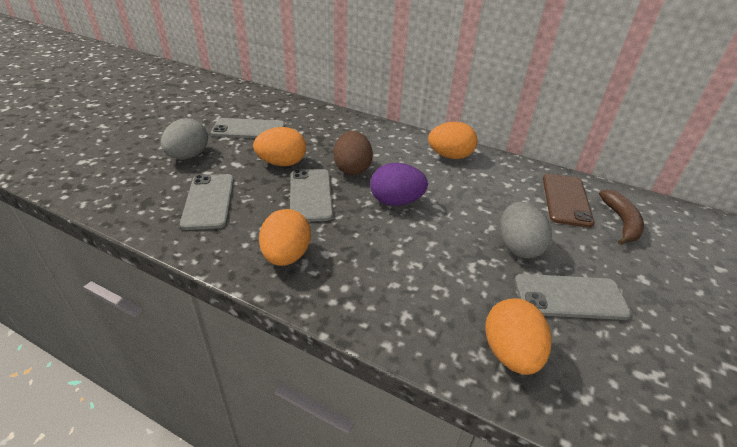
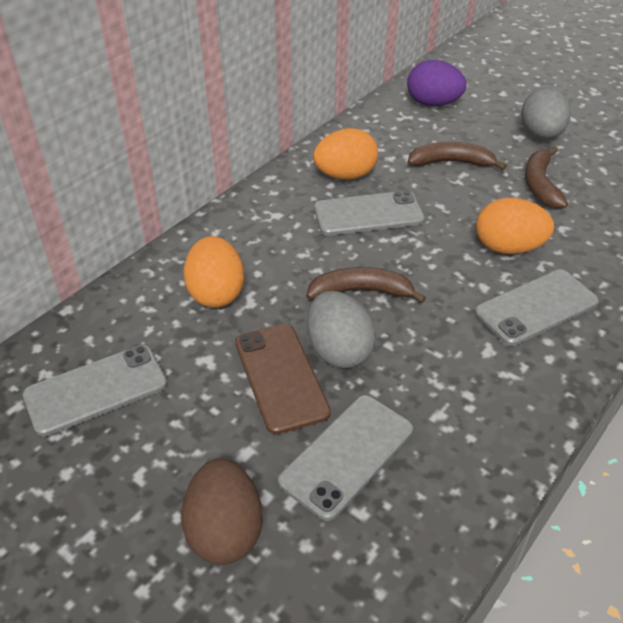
brown banana: 1 -> 3
orange egg: 4 -> 3

